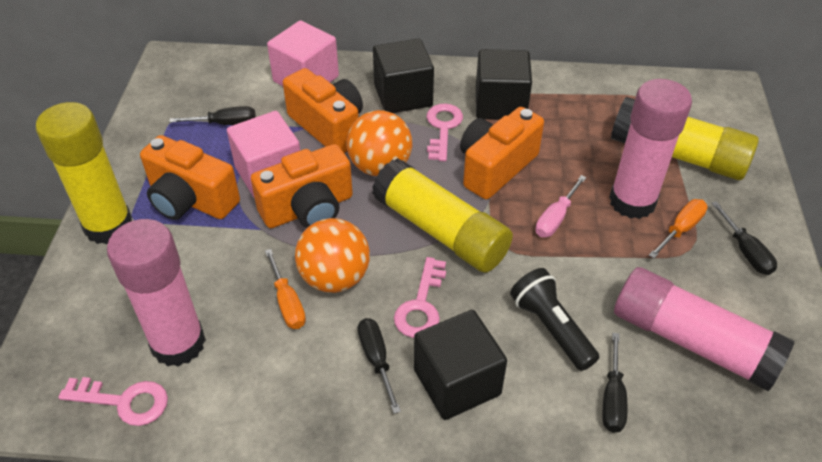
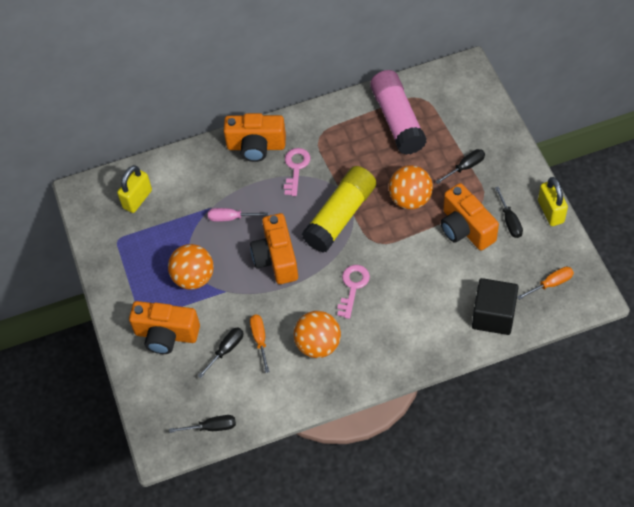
black cube: 3 -> 1
black flashlight: 1 -> 0
orange ball: 2 -> 3
pink cube: 2 -> 0
pink glue stick: 3 -> 1
pink key: 3 -> 2
yellow glue stick: 3 -> 1
yellow padlock: 0 -> 2

